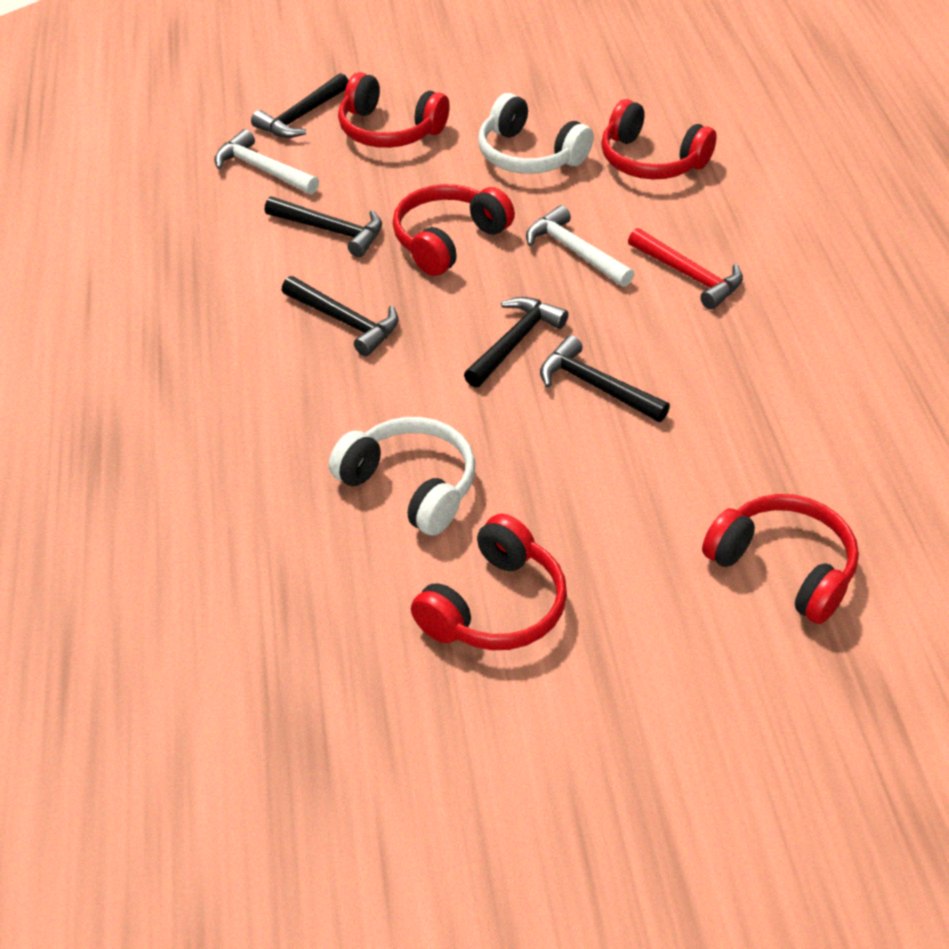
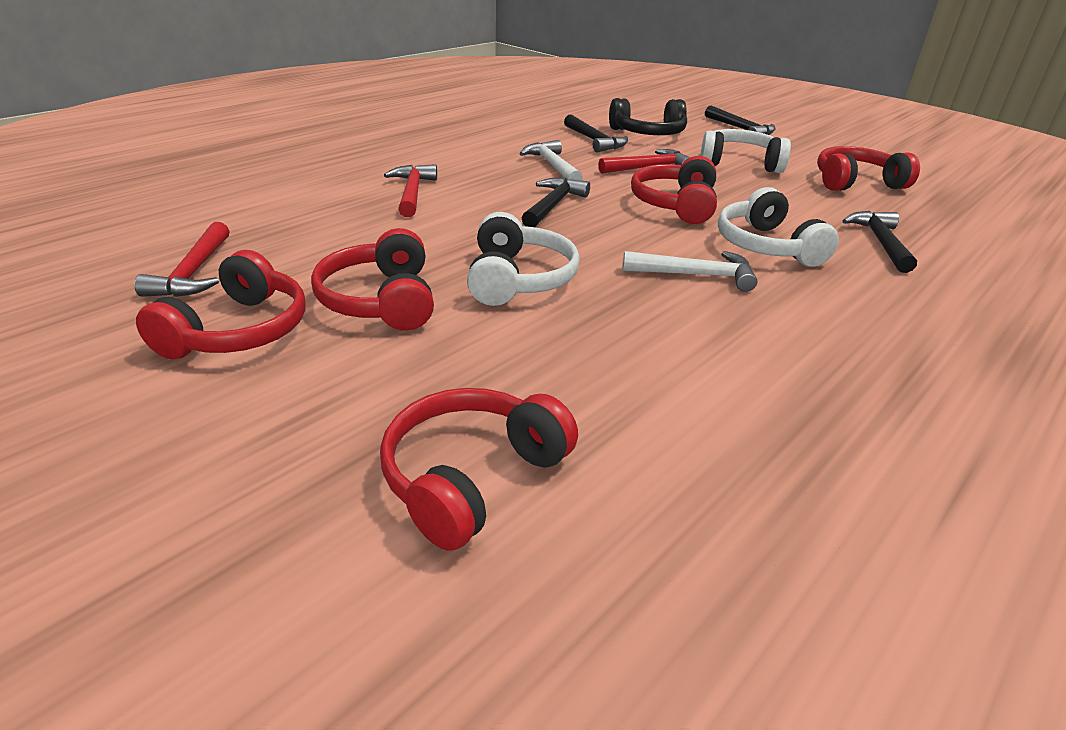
black hammer: 5 -> 4
black headphones: 0 -> 1
red hammer: 1 -> 3
white headphones: 2 -> 3

